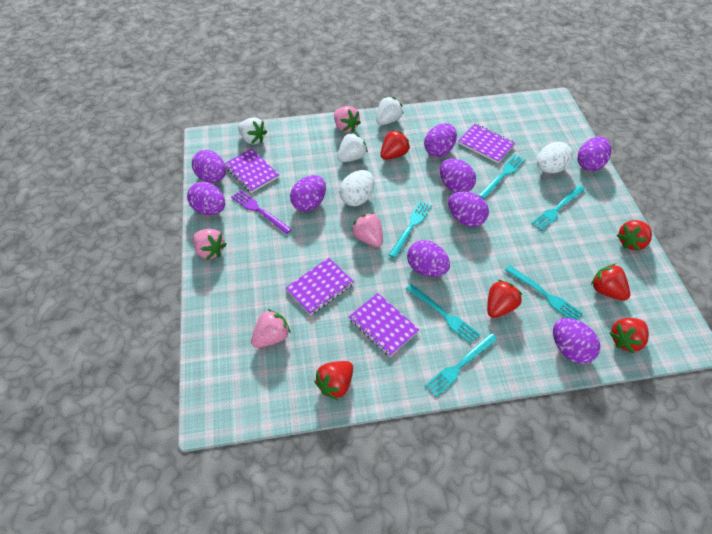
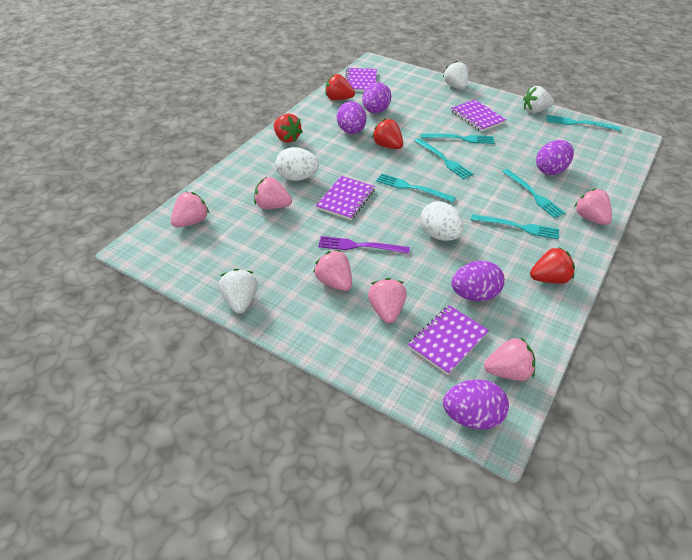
pink strawberry: 4 -> 6
purple egg: 9 -> 5
red strawberry: 6 -> 4

